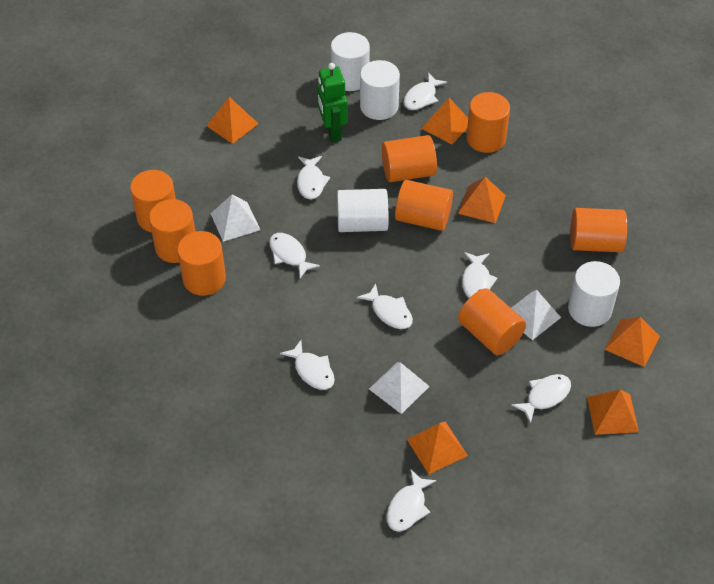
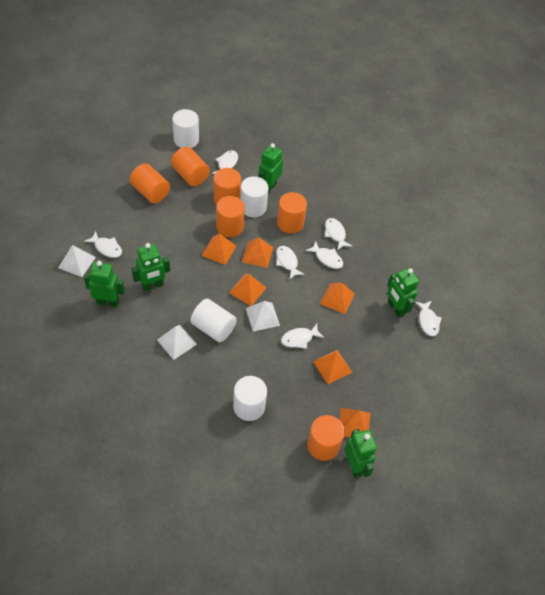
green robot: 1 -> 5
orange cylinder: 8 -> 6
white fish: 8 -> 7

